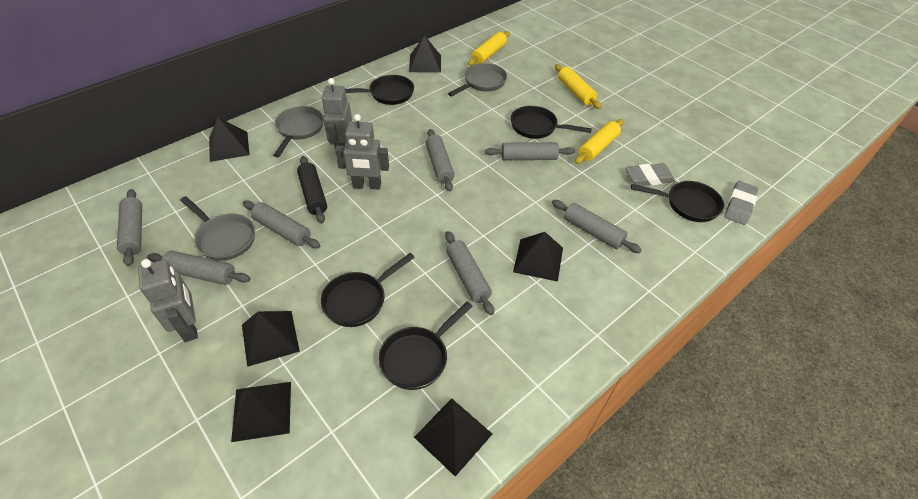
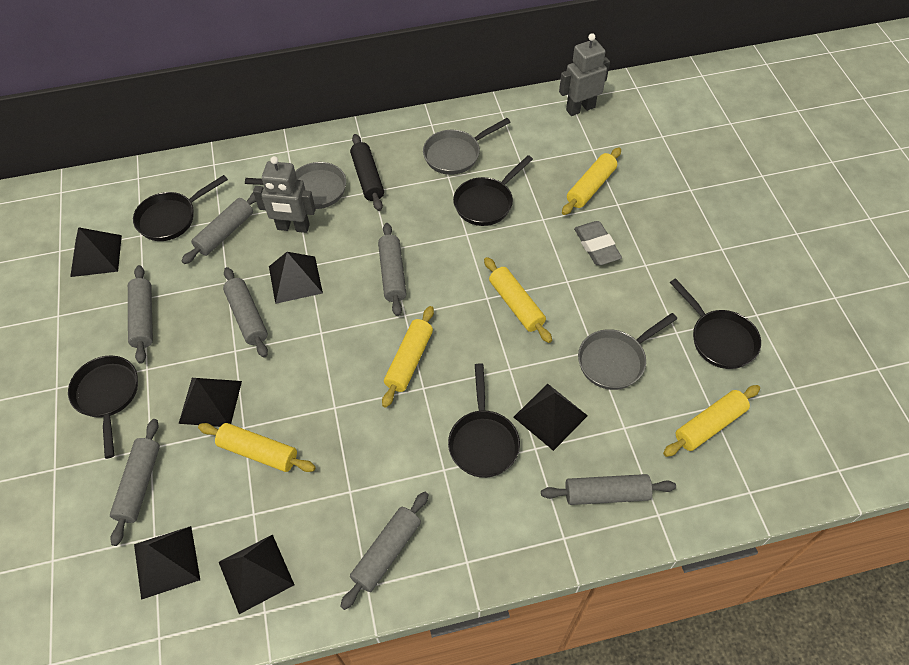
grey eraser: 2 -> 1
grey robot: 3 -> 2
yellow rolling pin: 3 -> 5

